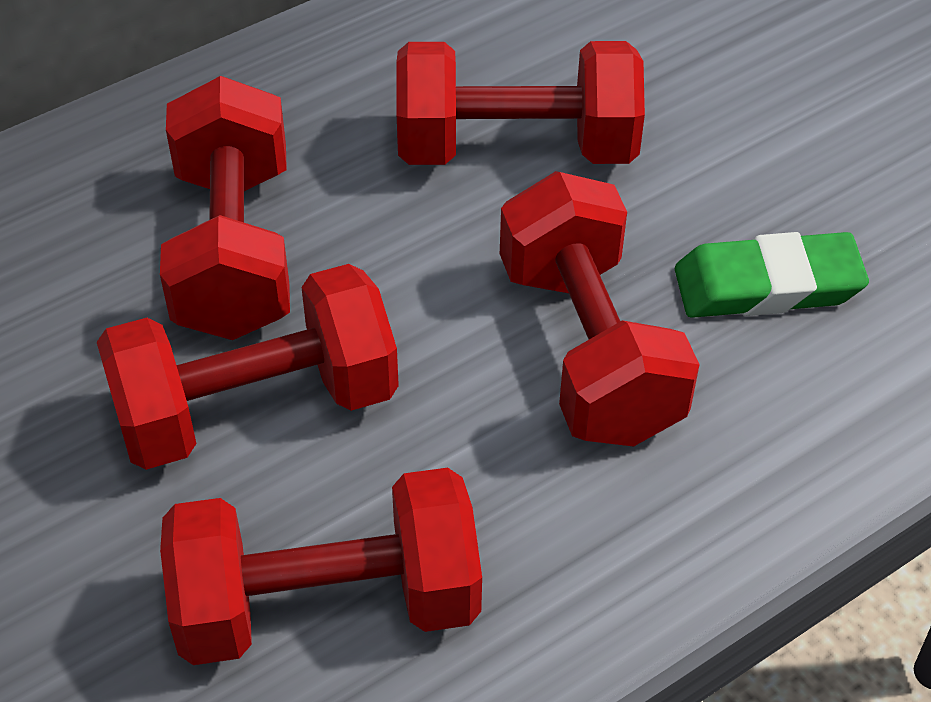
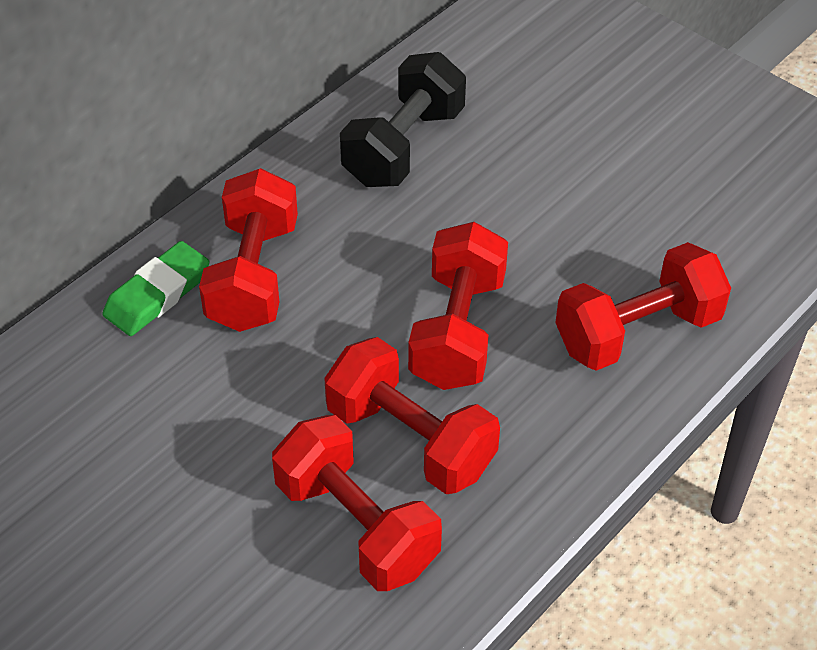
black dumbbell: 0 -> 1

